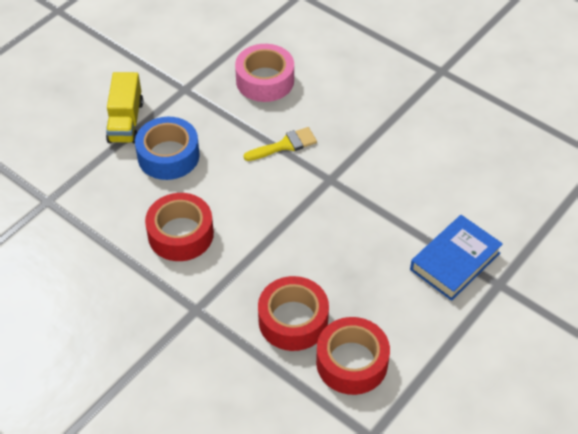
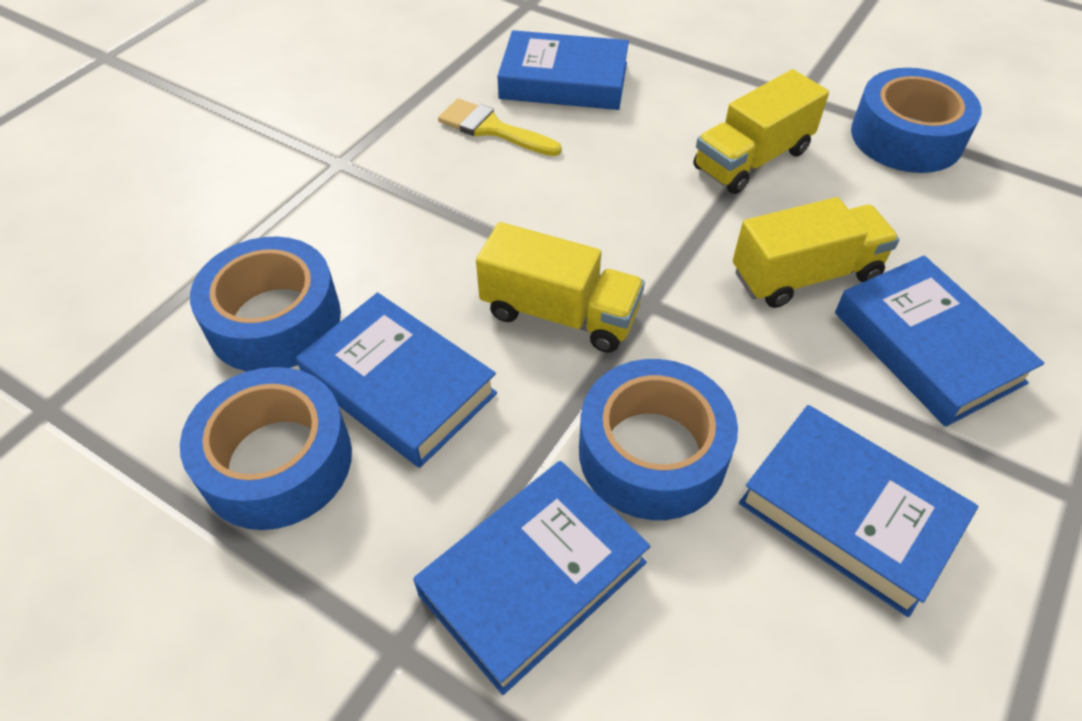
blue book: 1 -> 5
blue tape: 1 -> 4
pink tape: 1 -> 0
red tape: 3 -> 0
yellow truck: 1 -> 3

